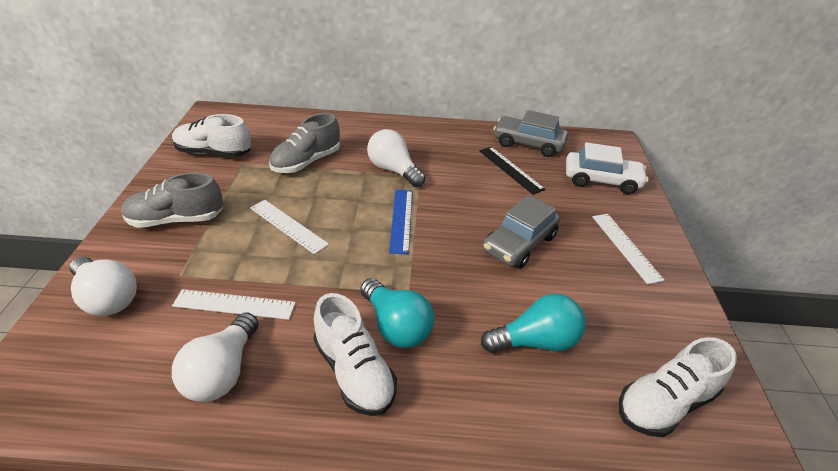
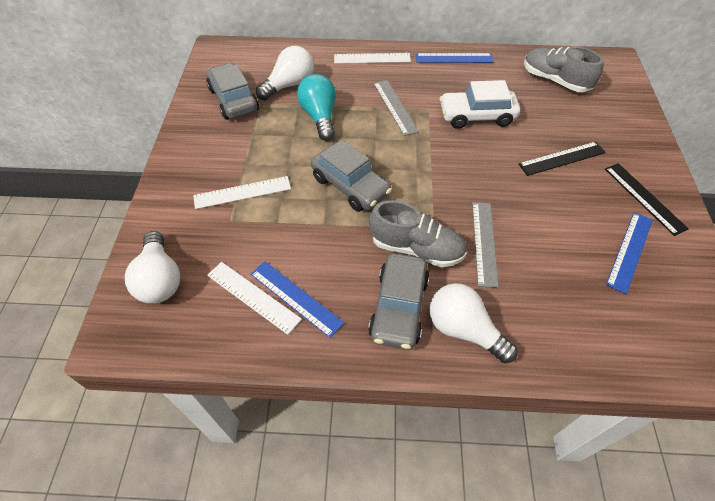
black ruler: 1 -> 2
blue ruler: 1 -> 3
grey car: 2 -> 3
grey ruler: 0 -> 2
turquoise light bulb: 2 -> 1
white shoe: 3 -> 0

